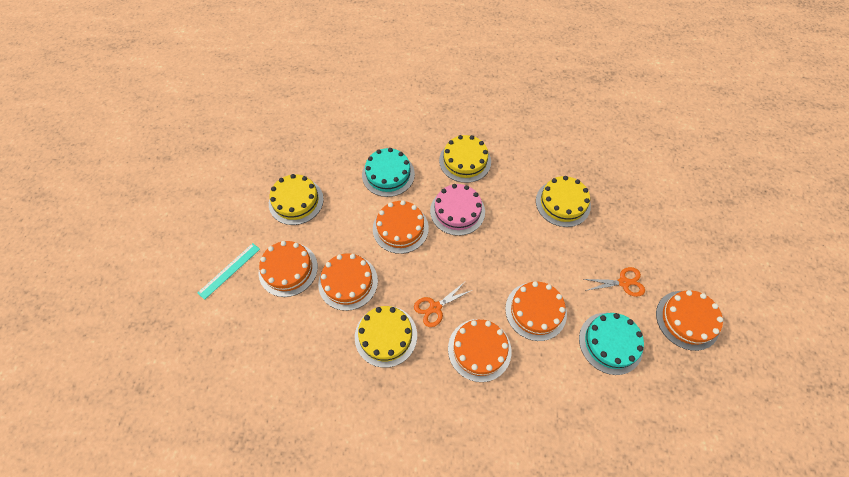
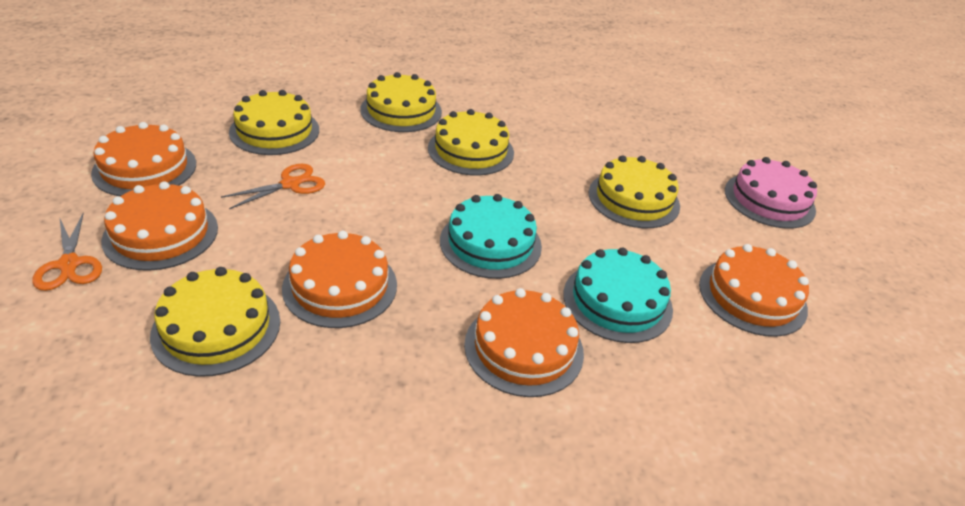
orange cake: 6 -> 5
turquoise ruler: 1 -> 0
yellow cake: 4 -> 5

